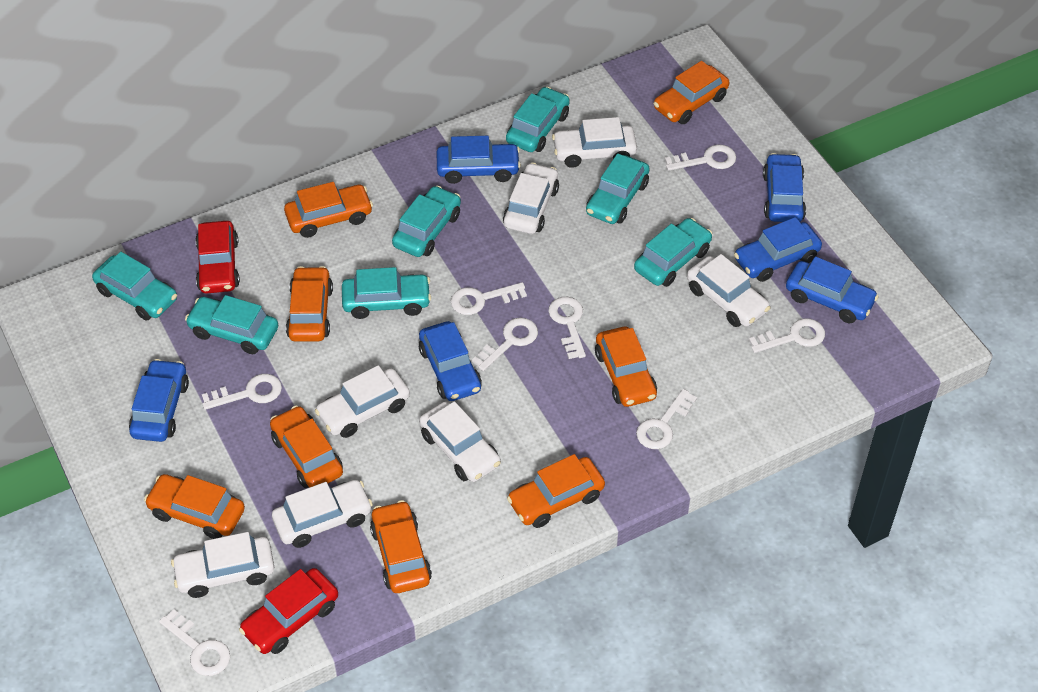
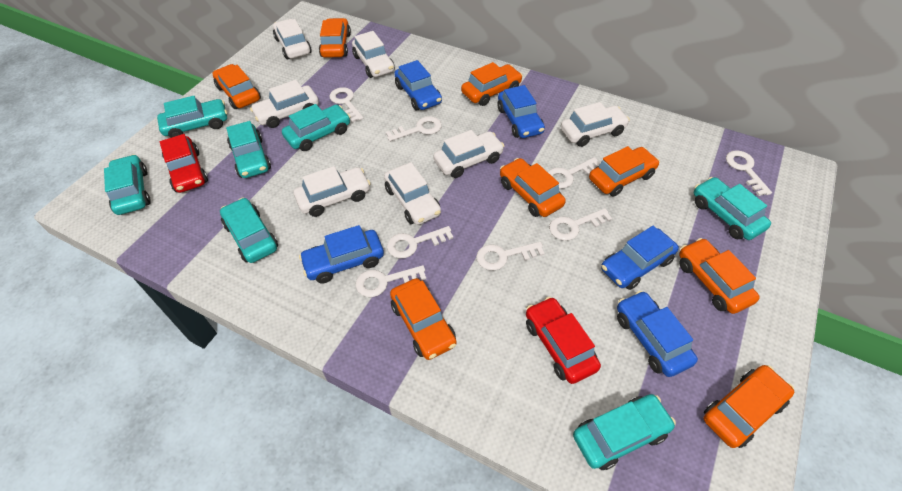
blue car: 6 -> 5

